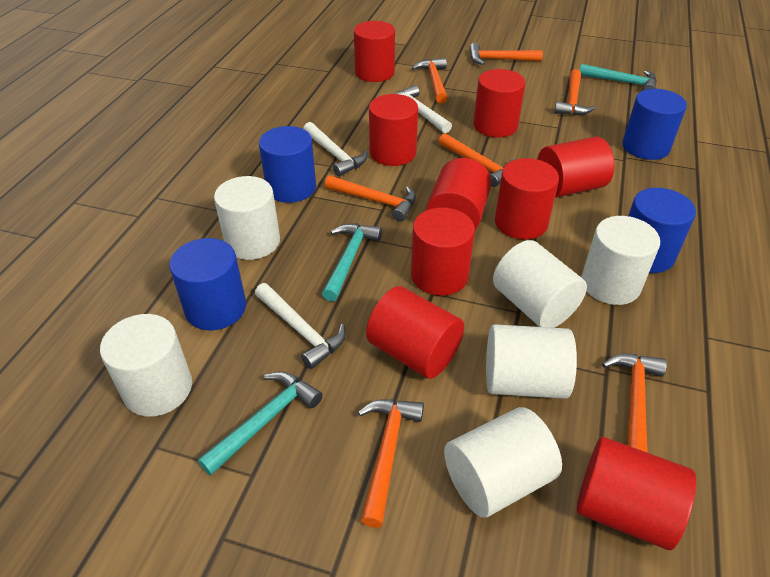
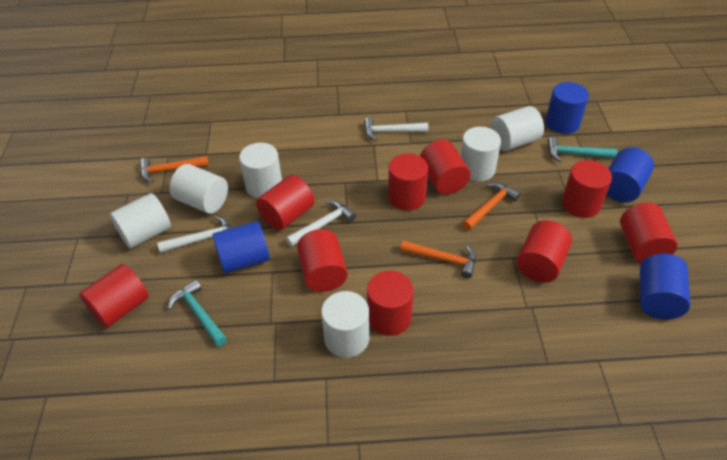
orange hammer: 7 -> 3
turquoise hammer: 3 -> 2

